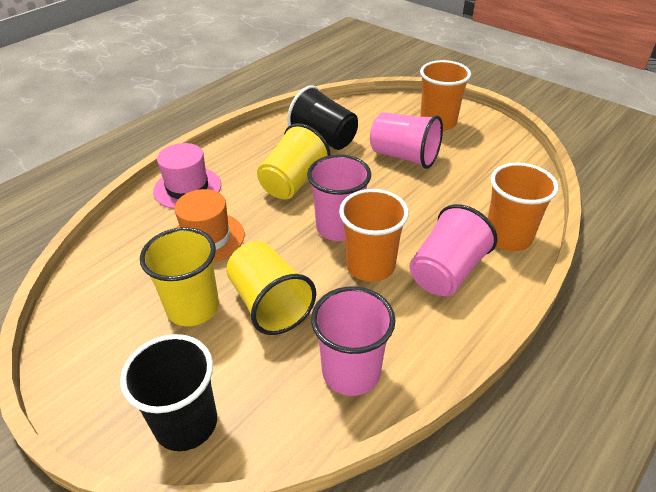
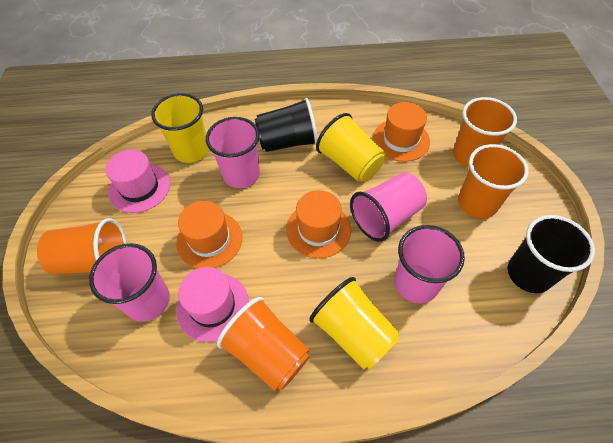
orange cup: 3 -> 4
orange hat: 1 -> 3
pink hat: 1 -> 2

